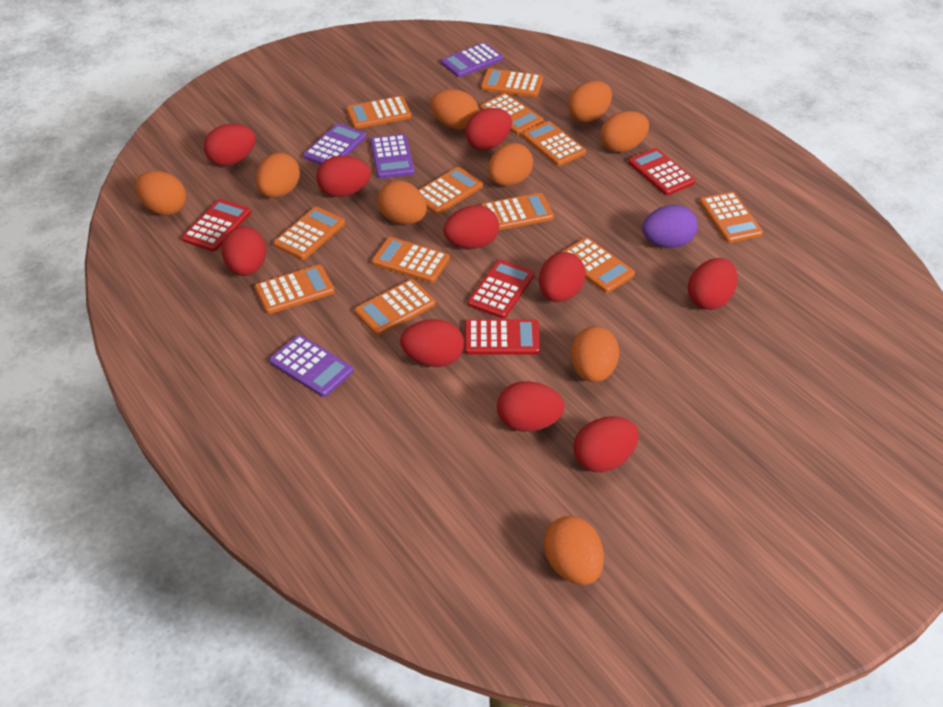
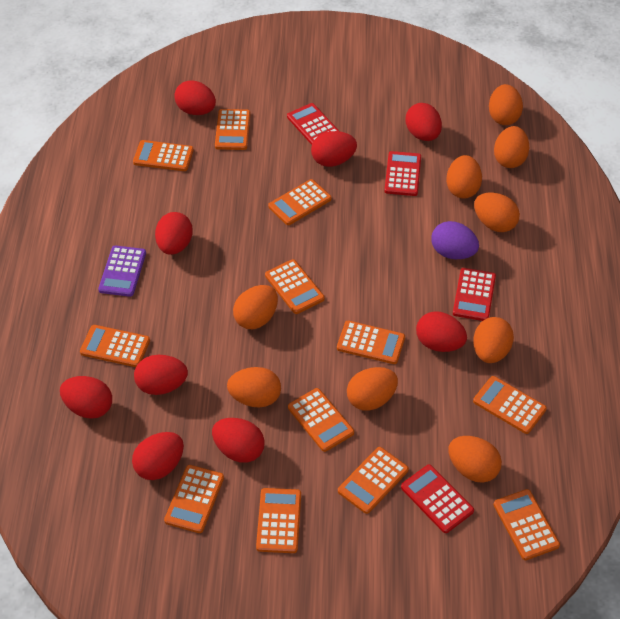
purple calculator: 4 -> 1
red egg: 10 -> 9

